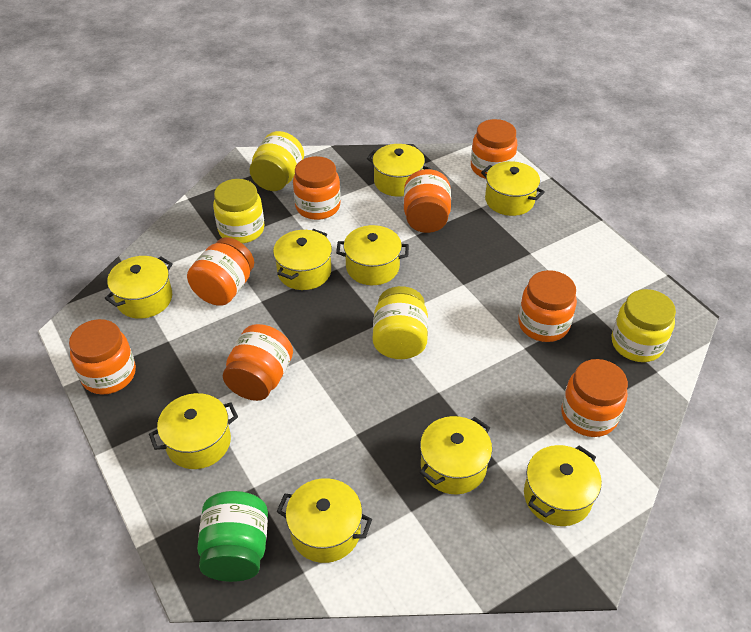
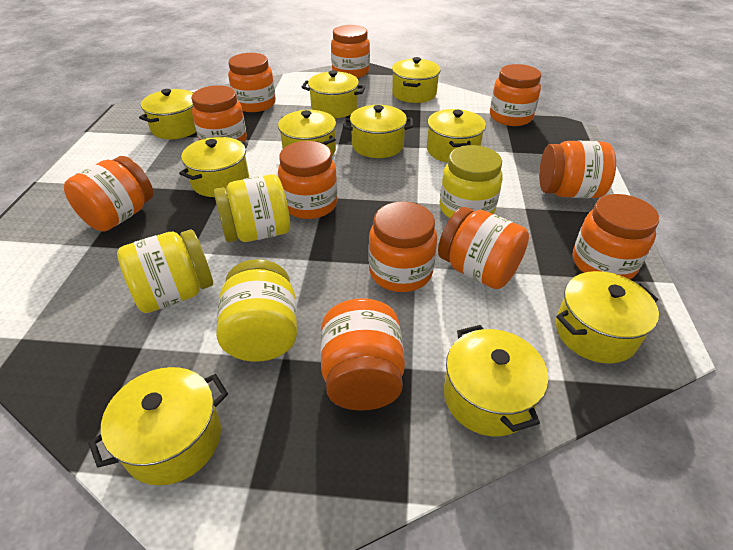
green jar: 1 -> 0
orange jar: 8 -> 11
yellow pot: 9 -> 10

